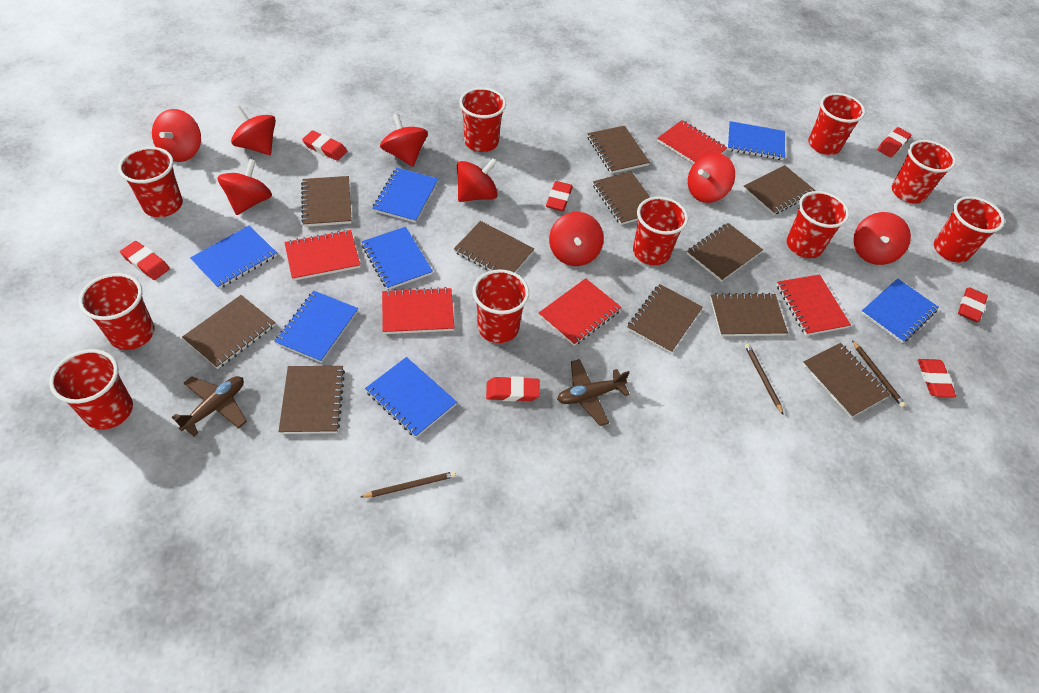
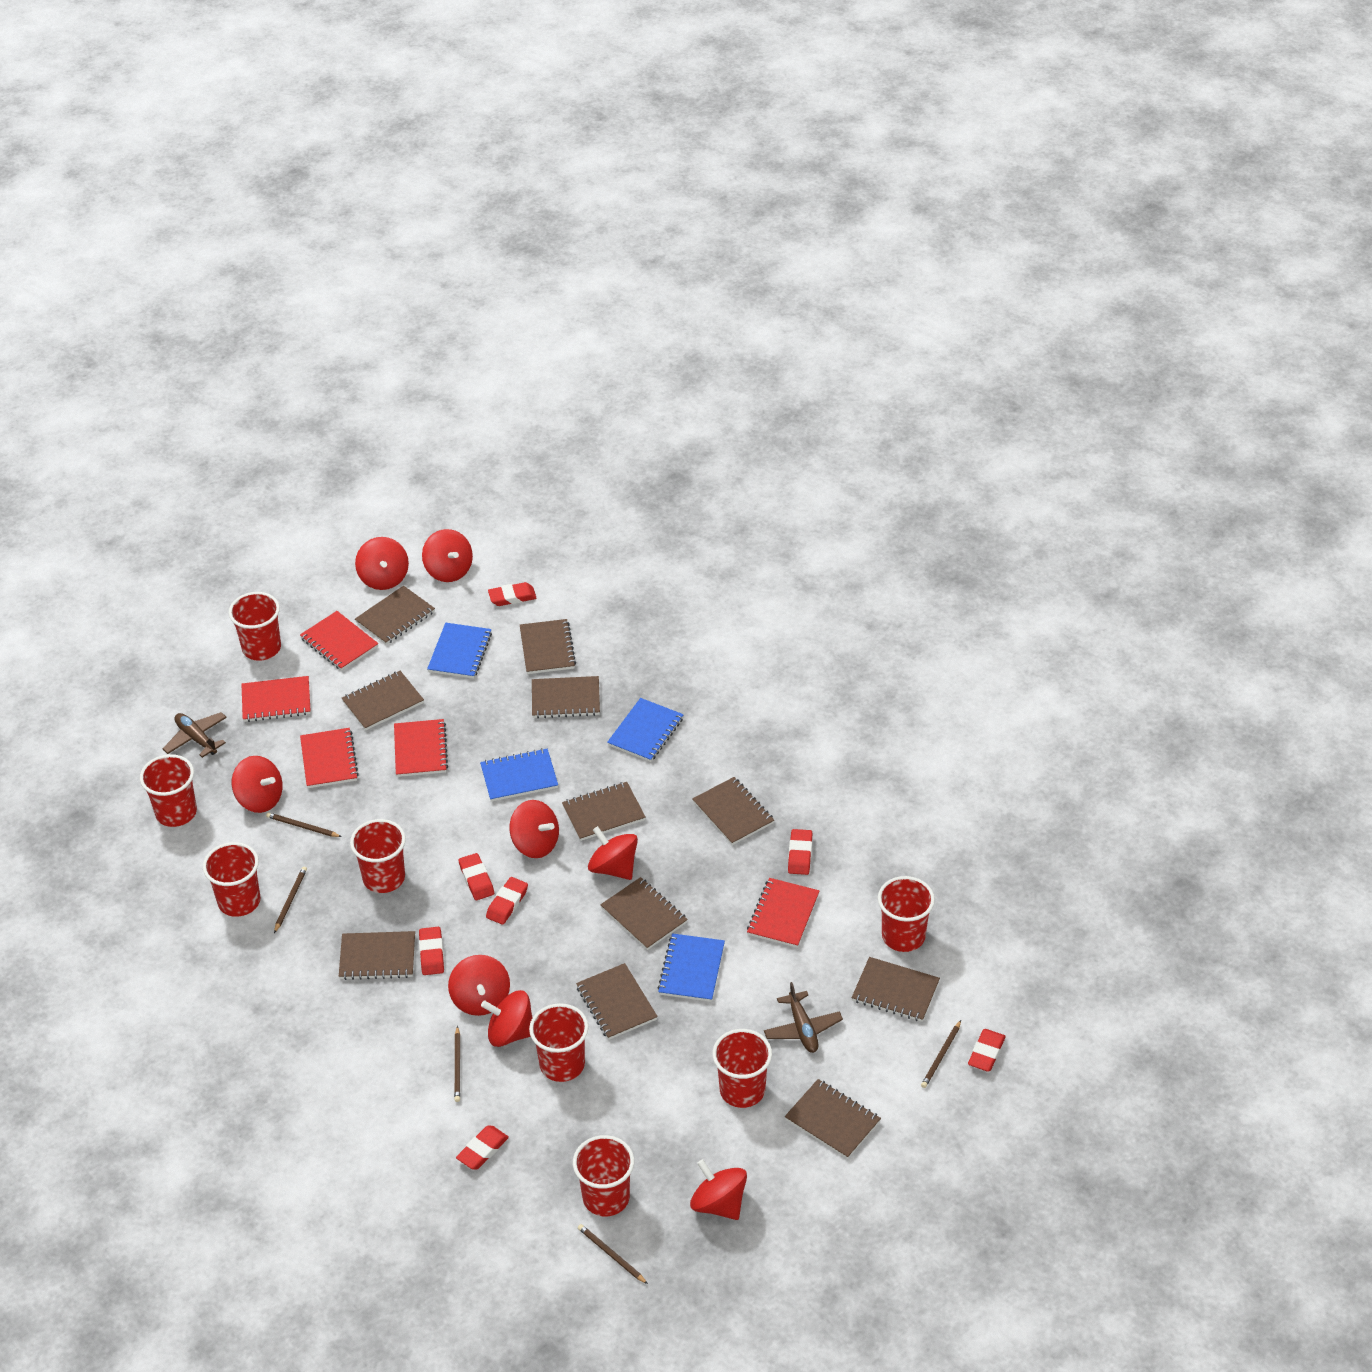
blue notebook: 7 -> 4
brown pencil: 3 -> 5
red cup: 10 -> 8

